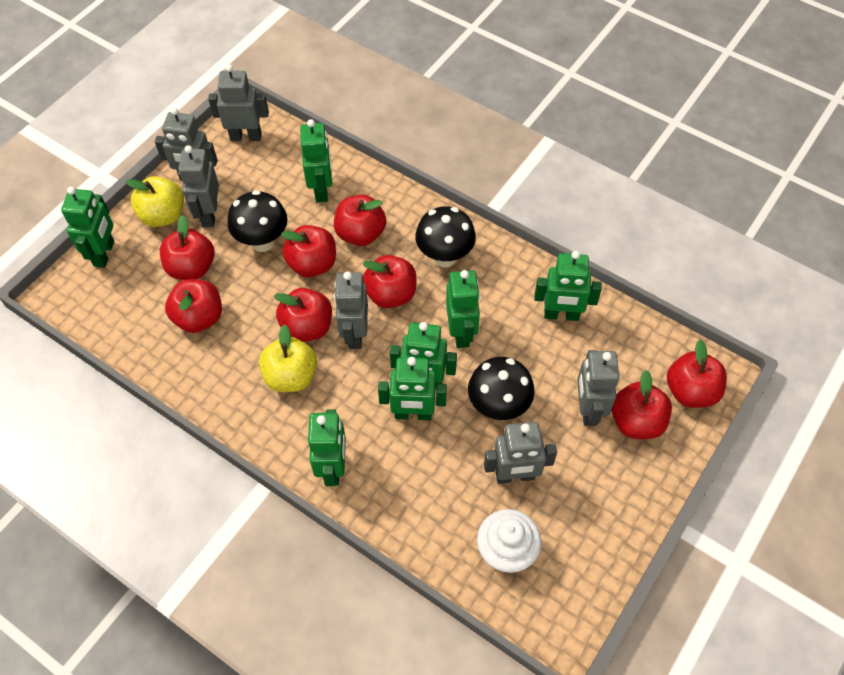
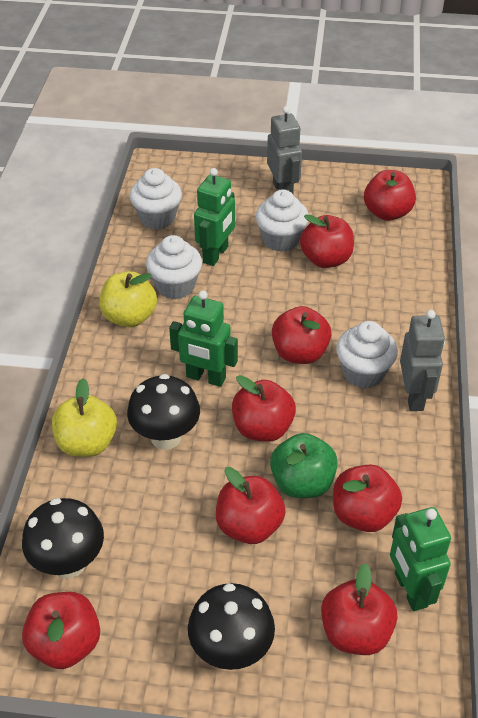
green apple: 0 -> 1
green robot: 7 -> 3
grey robot: 6 -> 2
white cupcake: 1 -> 4

